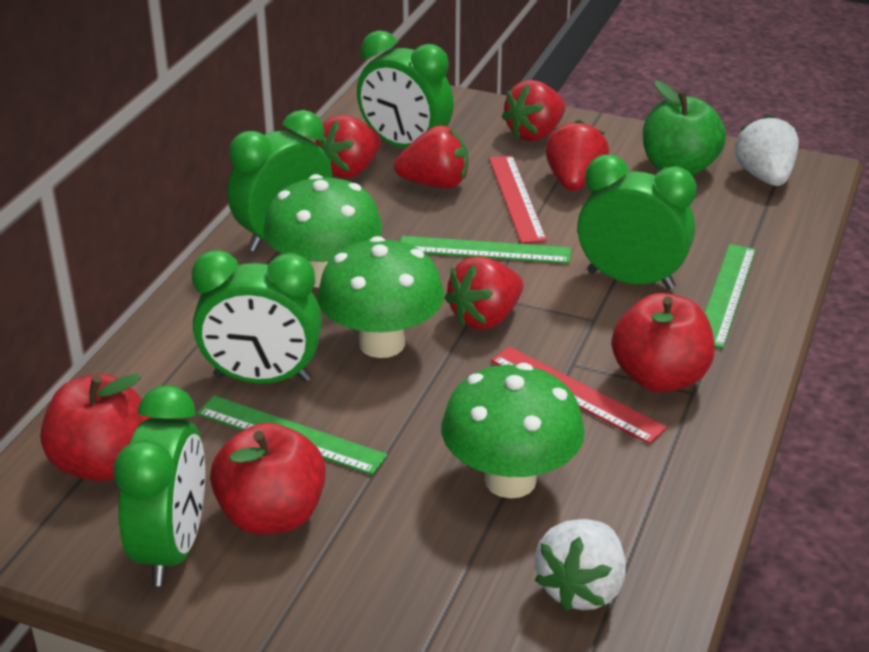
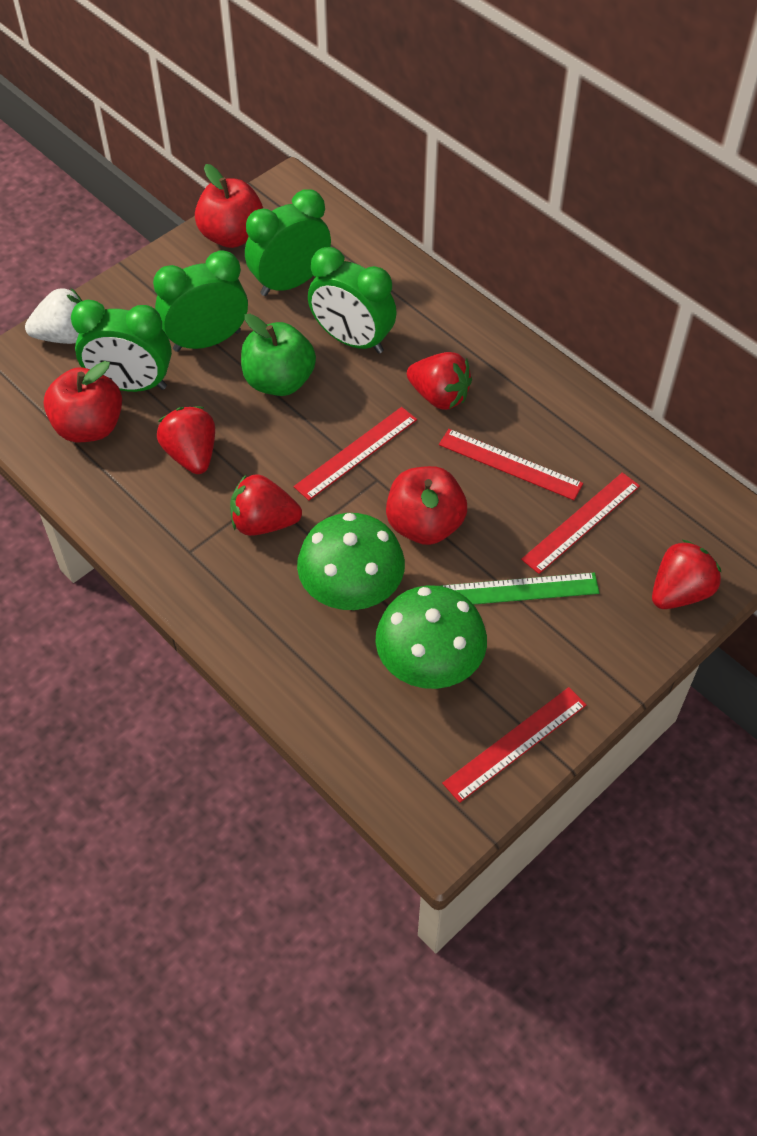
green clock: 5 -> 4
green mushroom: 3 -> 2
green ruler: 3 -> 1
red ruler: 2 -> 4
red strawberry: 5 -> 4
white strawberry: 2 -> 1

